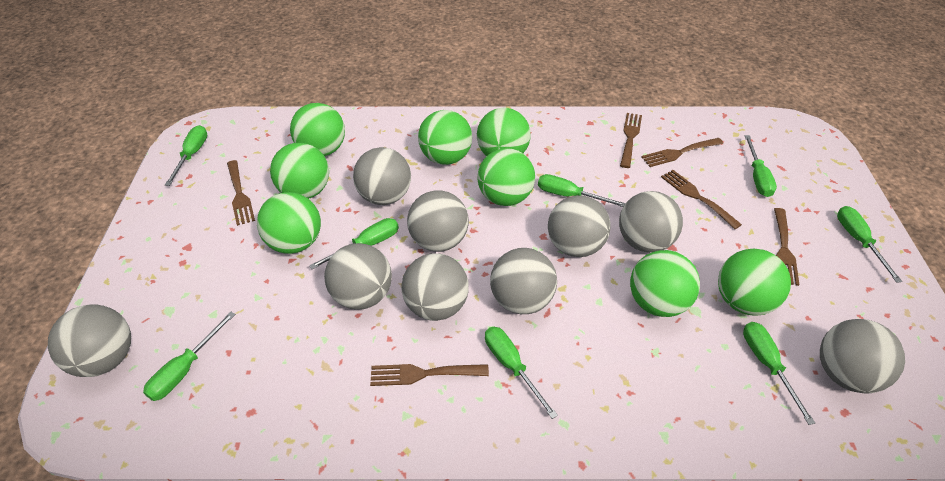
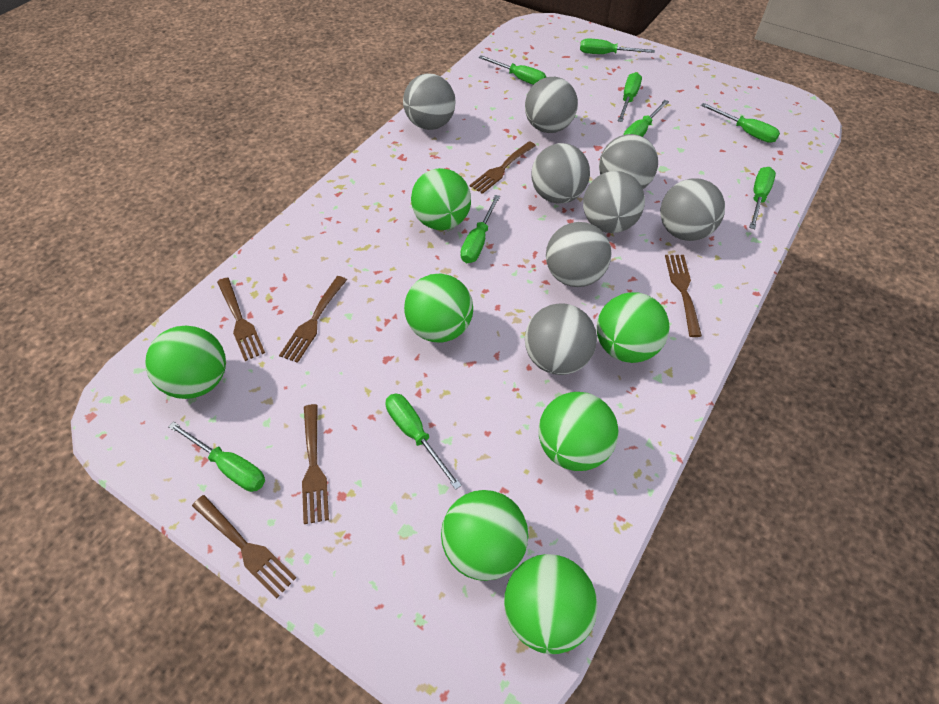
green ball: 8 -> 7
green screwdriver: 8 -> 9
grey ball: 9 -> 8

